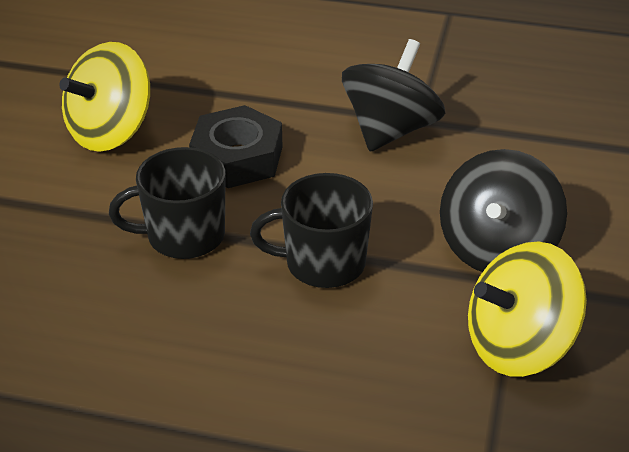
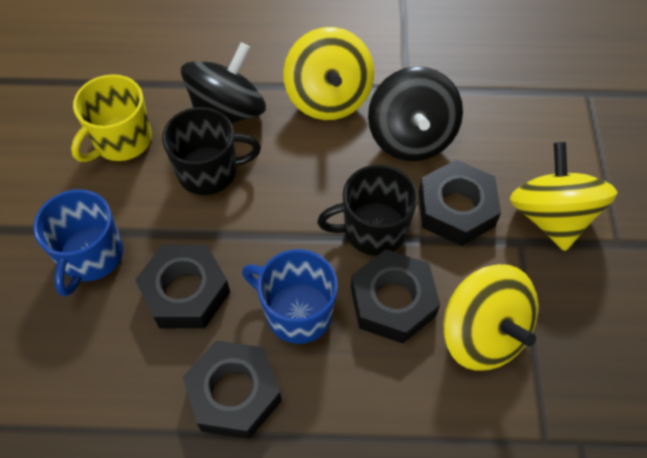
black nut: 1 -> 4
blue mug: 0 -> 2
yellow mug: 0 -> 1
yellow spinning top: 2 -> 3

